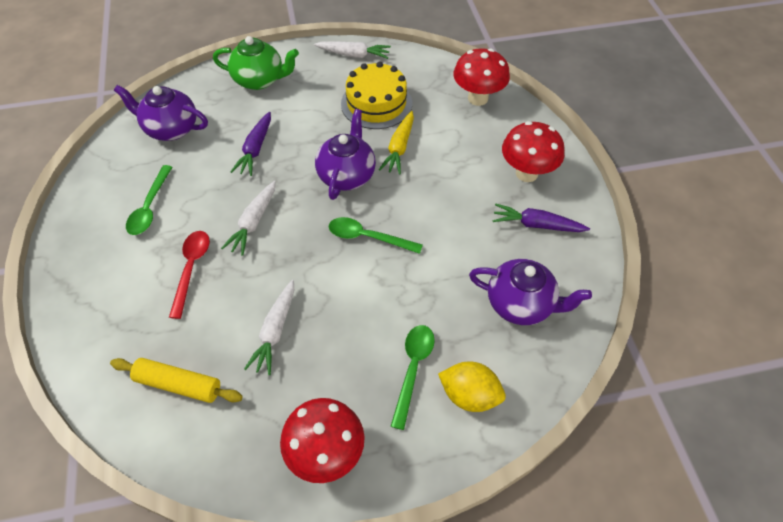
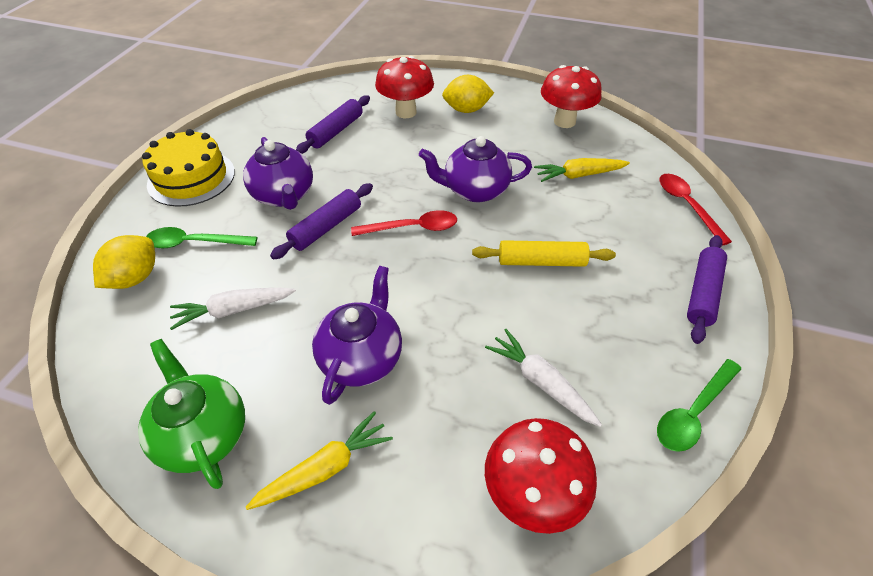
green spoon: 3 -> 2
purple carrot: 2 -> 0
purple rolling pin: 0 -> 3
red spoon: 1 -> 2
white carrot: 3 -> 2
yellow carrot: 1 -> 2
yellow lemon: 1 -> 2

